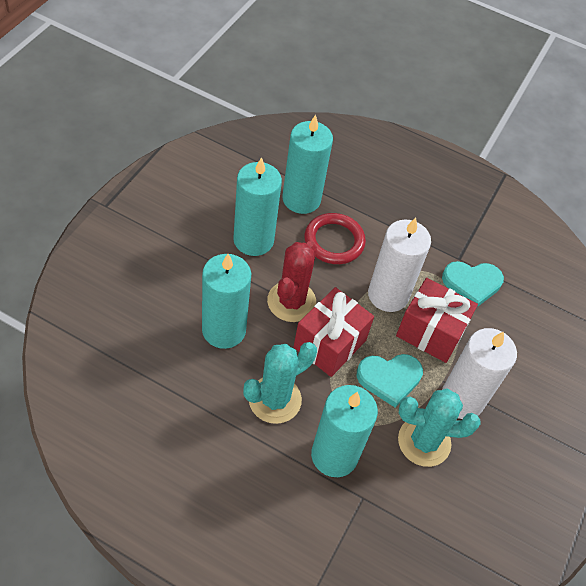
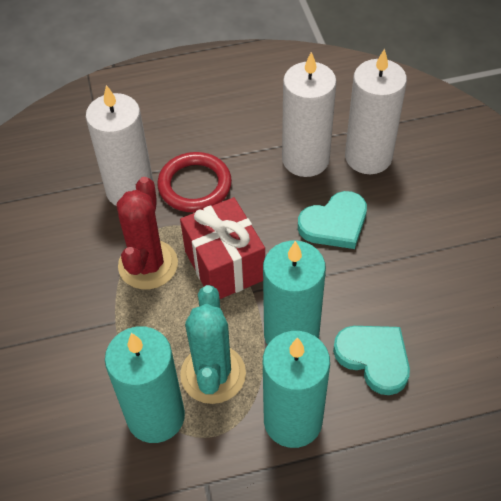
red gift: 2 -> 1
turquoise cactus: 2 -> 1
turquoise candle: 4 -> 3
white candle: 2 -> 3

